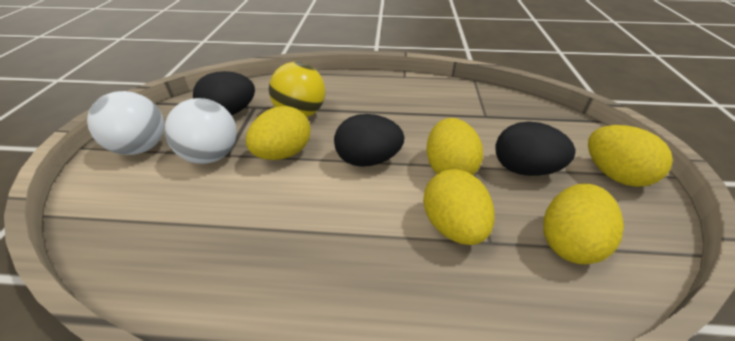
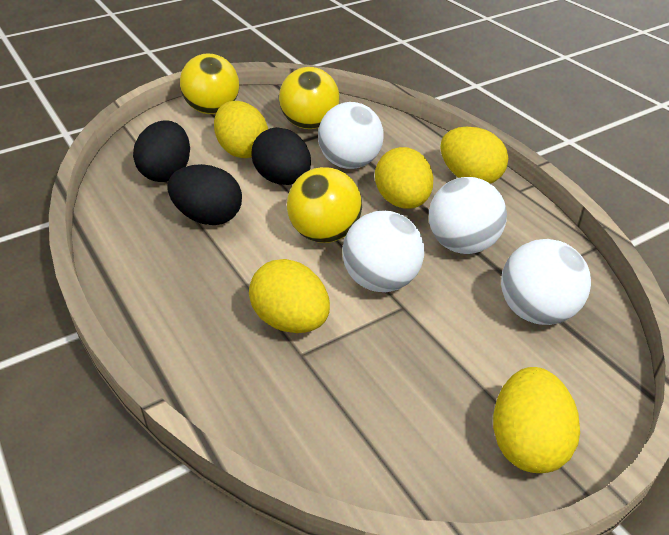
white ball: 2 -> 4
yellow ball: 1 -> 3

